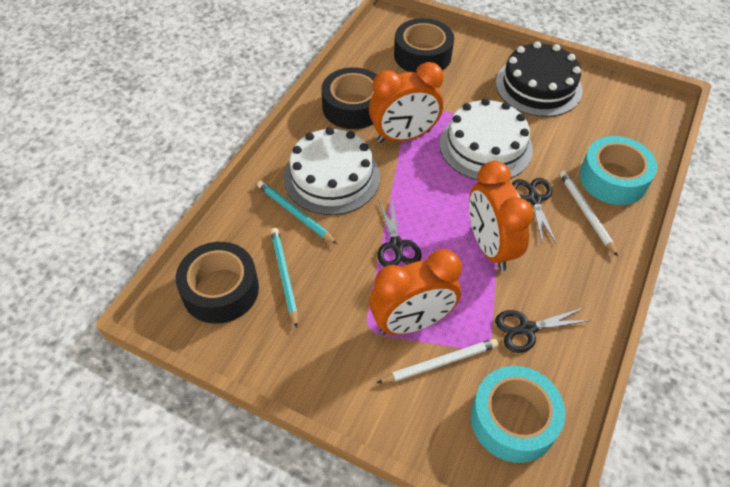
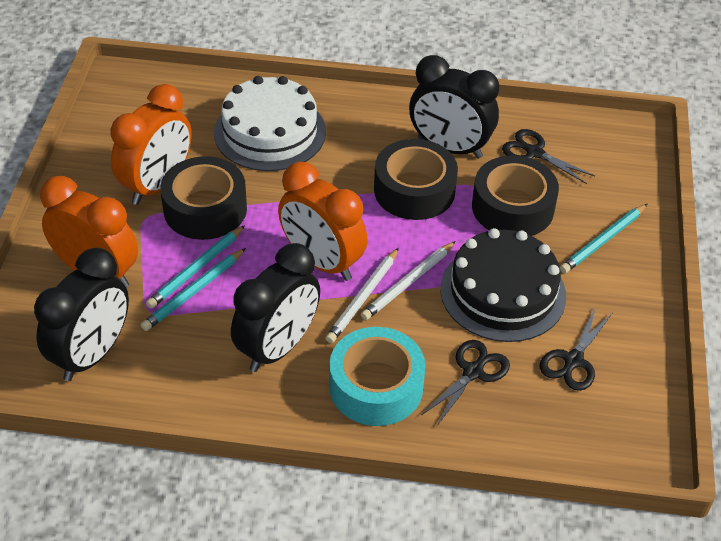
black clock: 0 -> 3
turquoise pencil: 2 -> 3
turquoise tape: 2 -> 1
white cake: 2 -> 1

